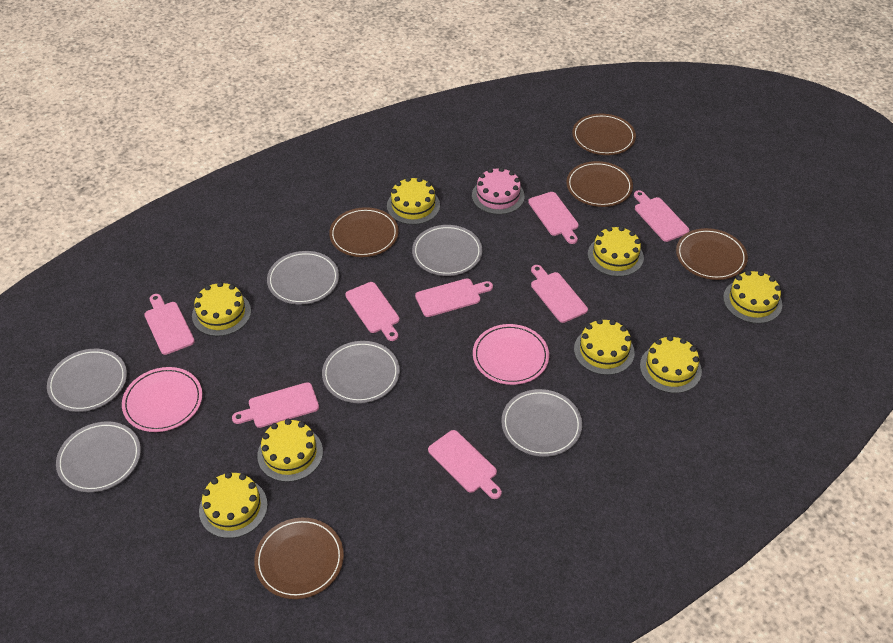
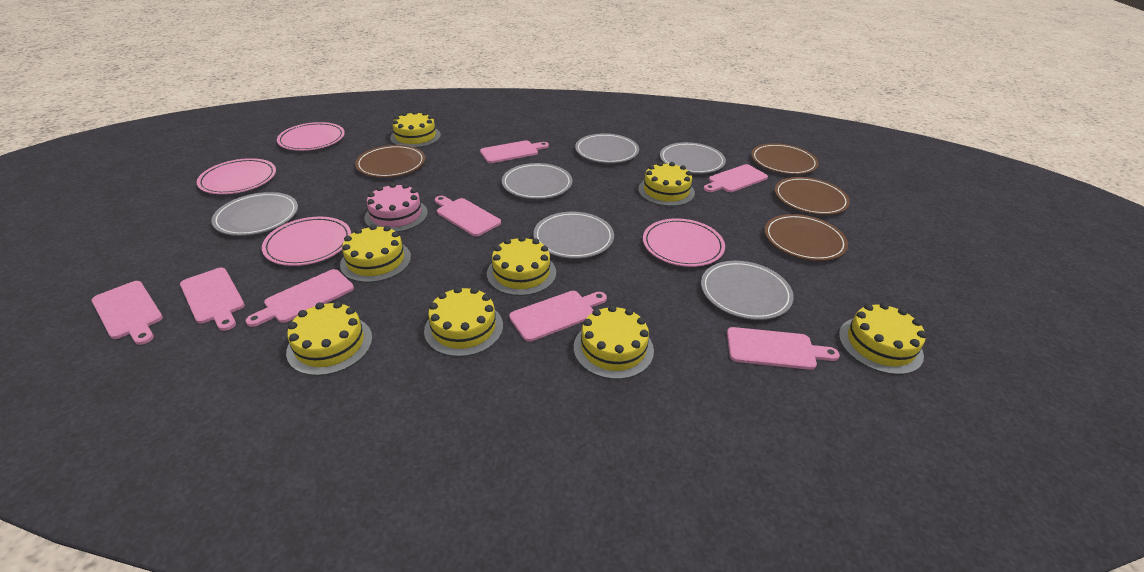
brown plate: 5 -> 4
pink plate: 2 -> 4

